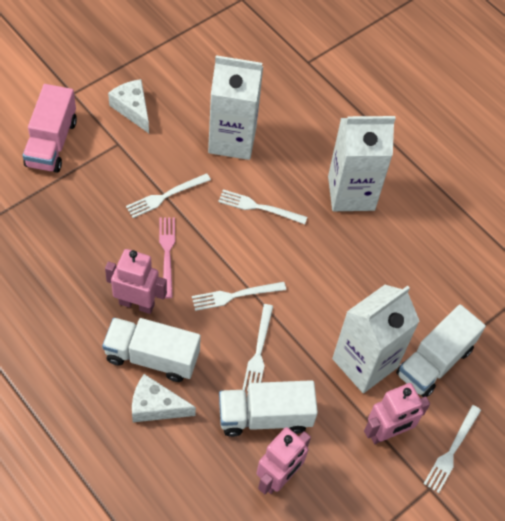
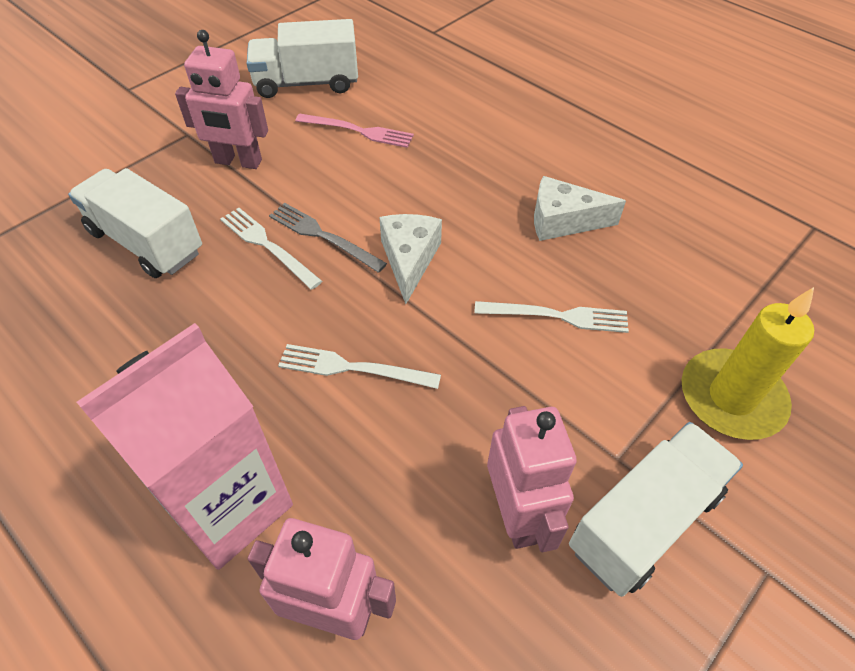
grey fork: 0 -> 1
pink carton: 0 -> 1
pink truck: 1 -> 0
white carton: 3 -> 0
white fork: 5 -> 3
yellow candle: 0 -> 1

